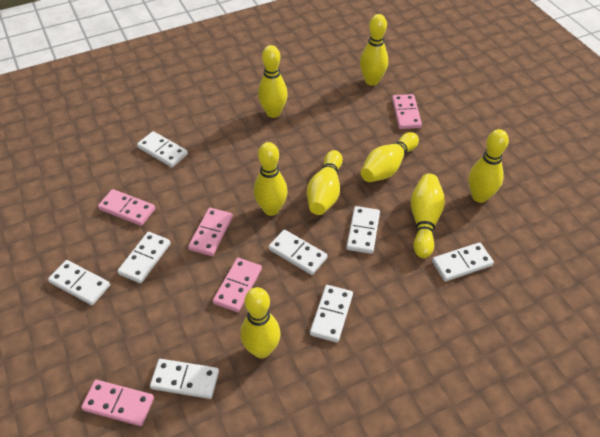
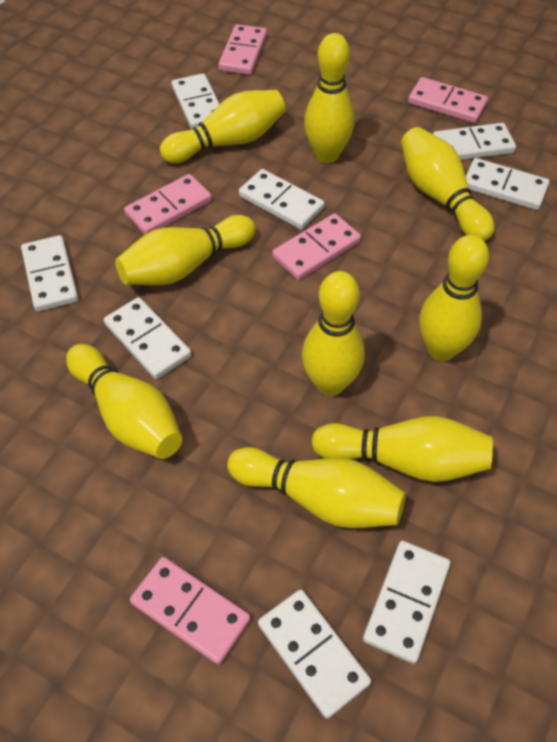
yellow bowling pin: 8 -> 9

